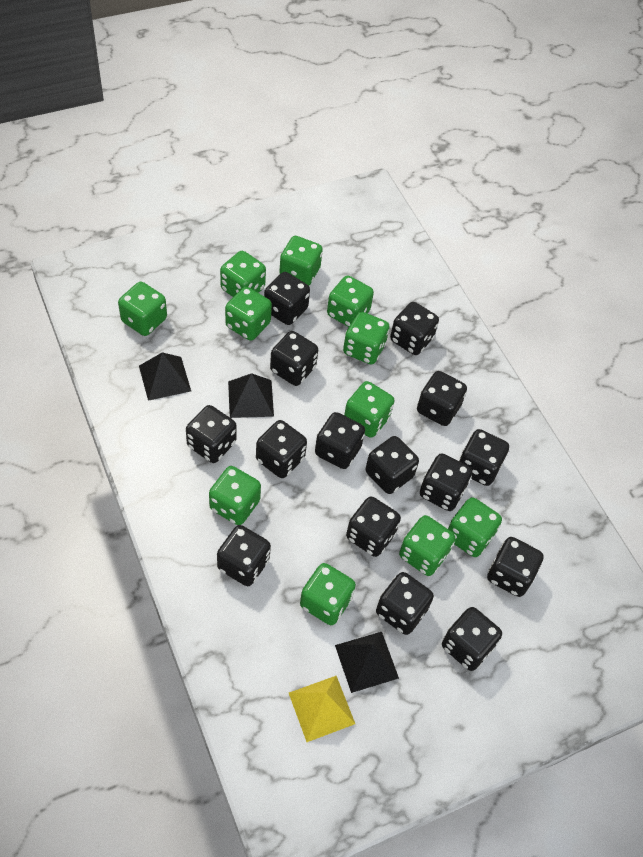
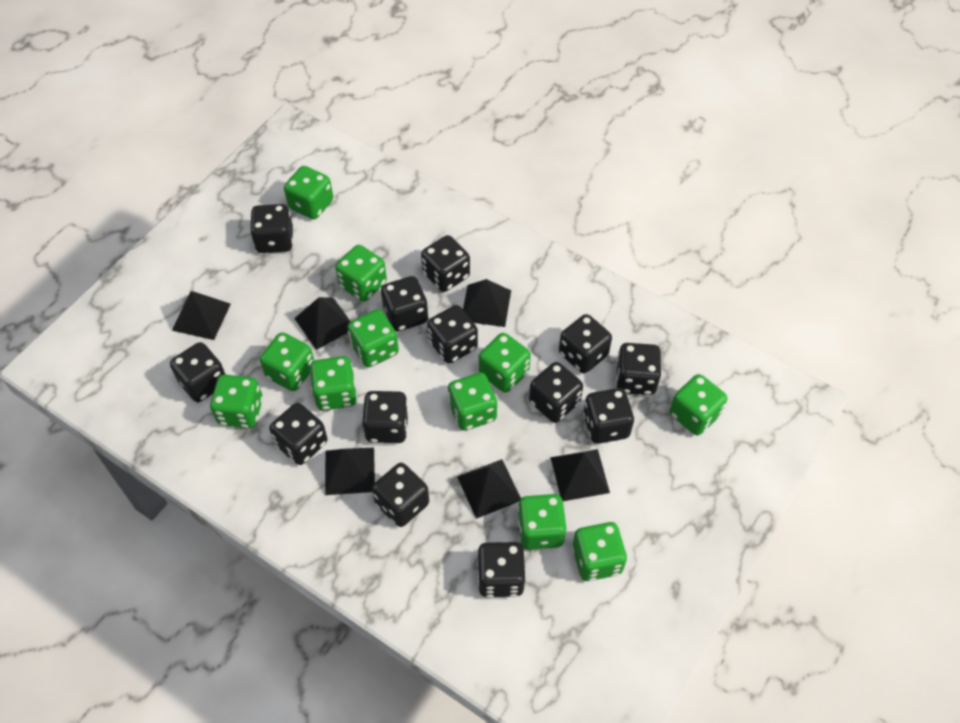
black dice: 15 -> 13
black pyramid: 3 -> 6
yellow pyramid: 1 -> 0

